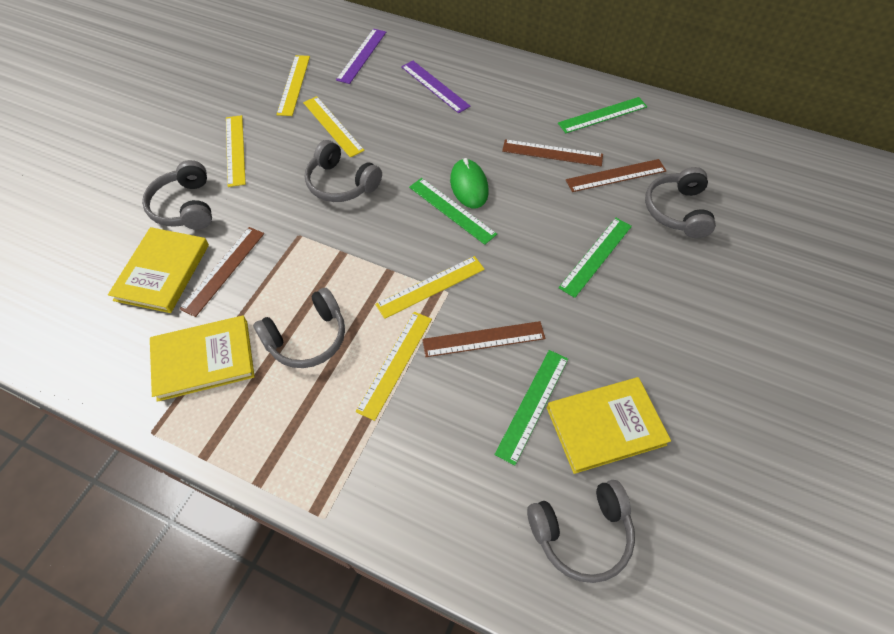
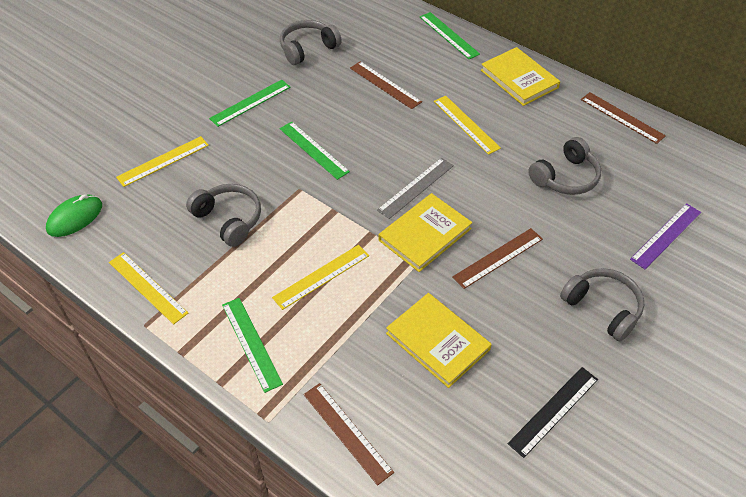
black ruler: 0 -> 1
grey headphones: 5 -> 4
grey ruler: 0 -> 1
purple ruler: 2 -> 1
yellow ruler: 5 -> 4

